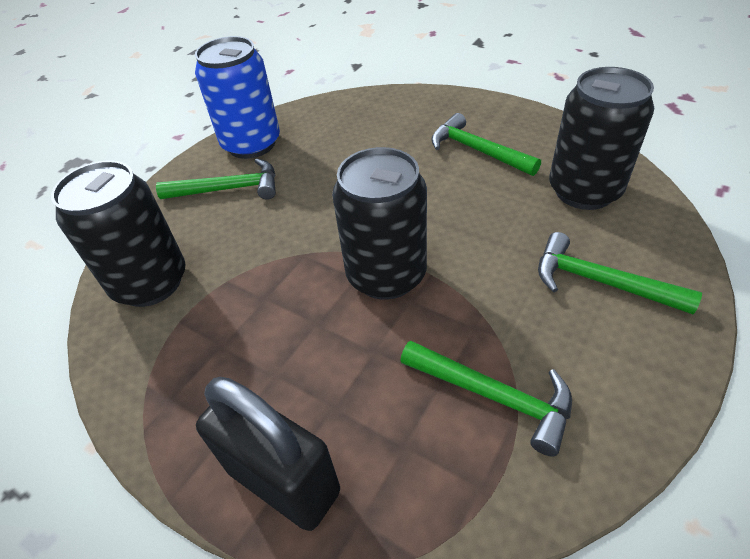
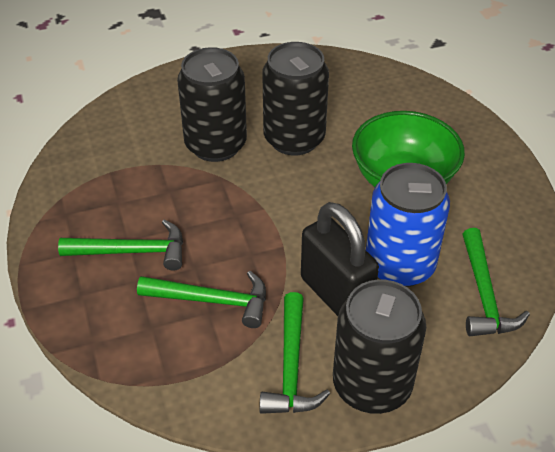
green bowl: 0 -> 1

